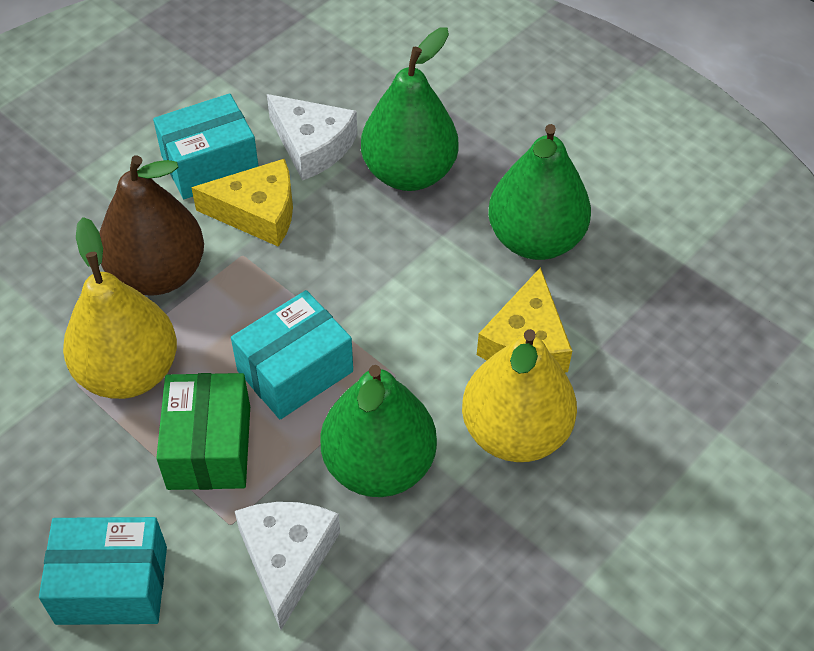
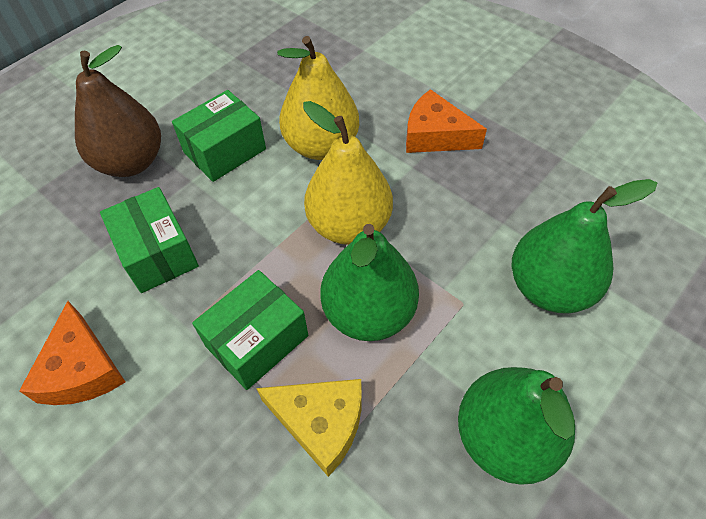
green box: 1 -> 3
orange cheese: 0 -> 2
turquoise box: 3 -> 0
white cheese: 2 -> 0
yellow cheese: 2 -> 1

